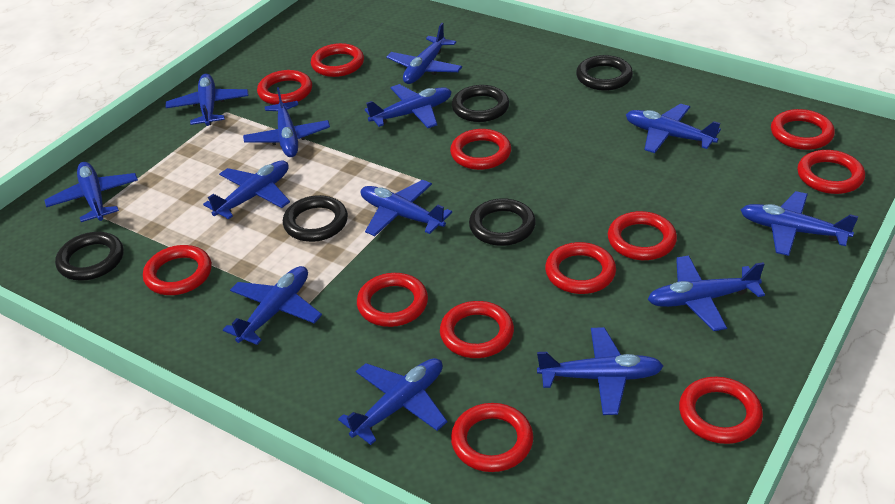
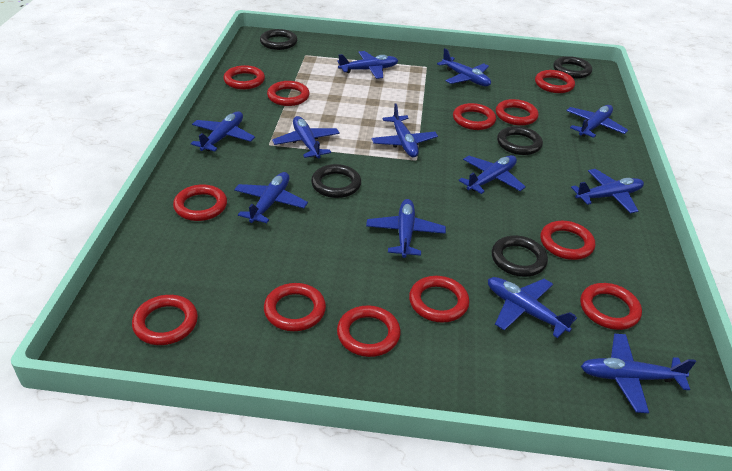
blue plane: 13 -> 12

